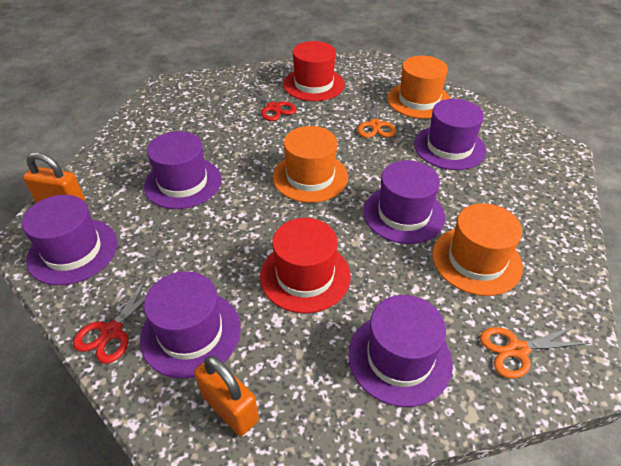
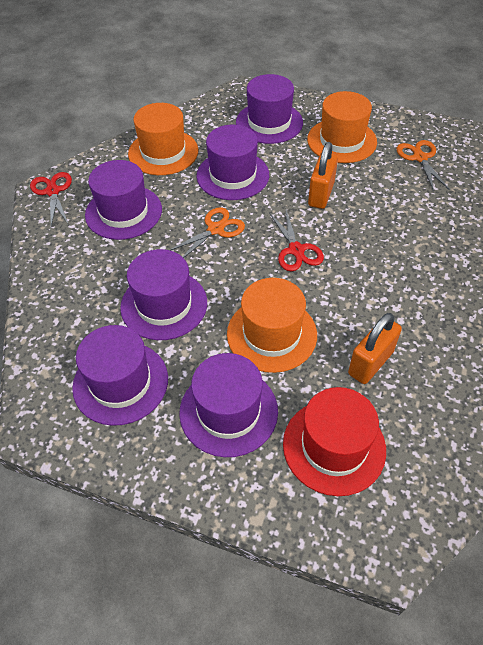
red hat: 2 -> 1

